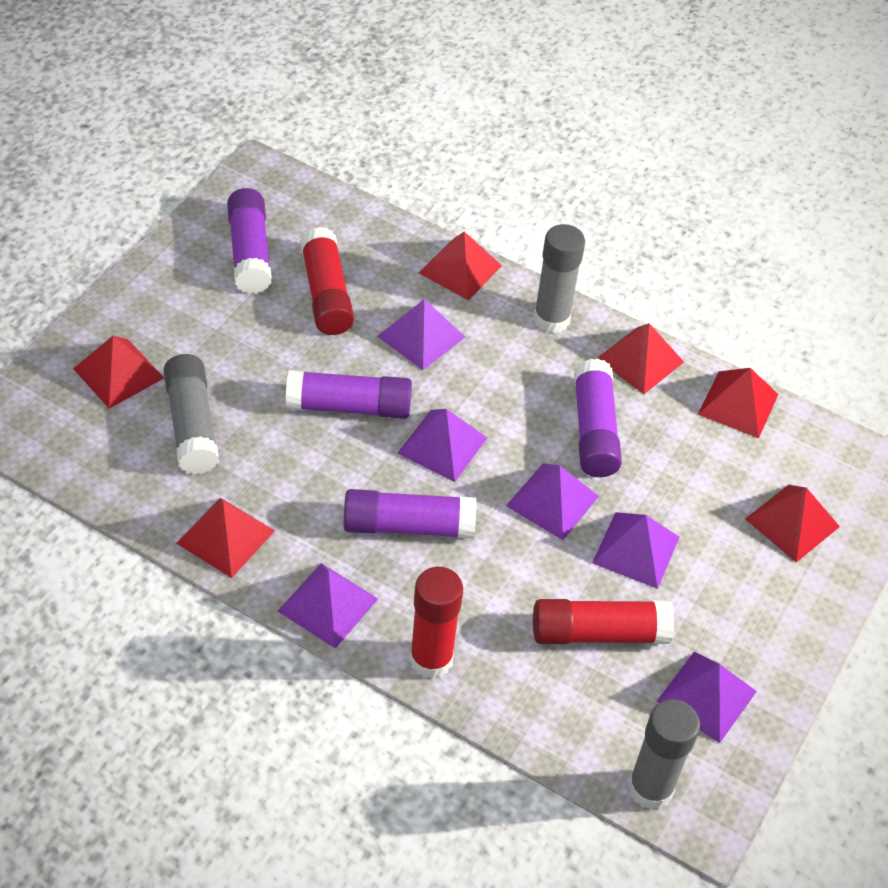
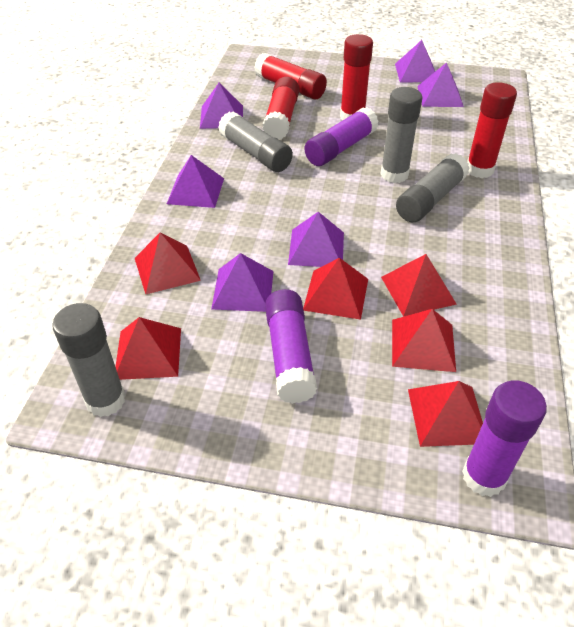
grey glue stick: 3 -> 4
purple glue stick: 4 -> 3
red glue stick: 3 -> 4

